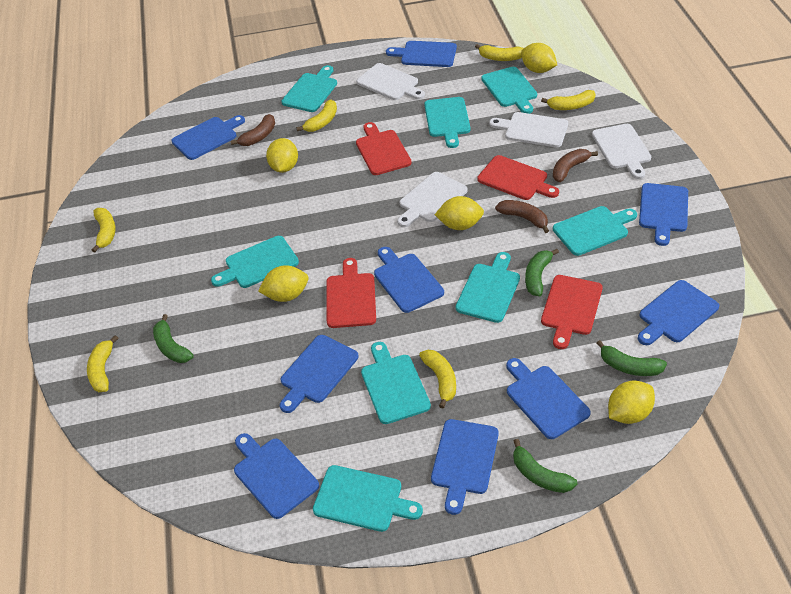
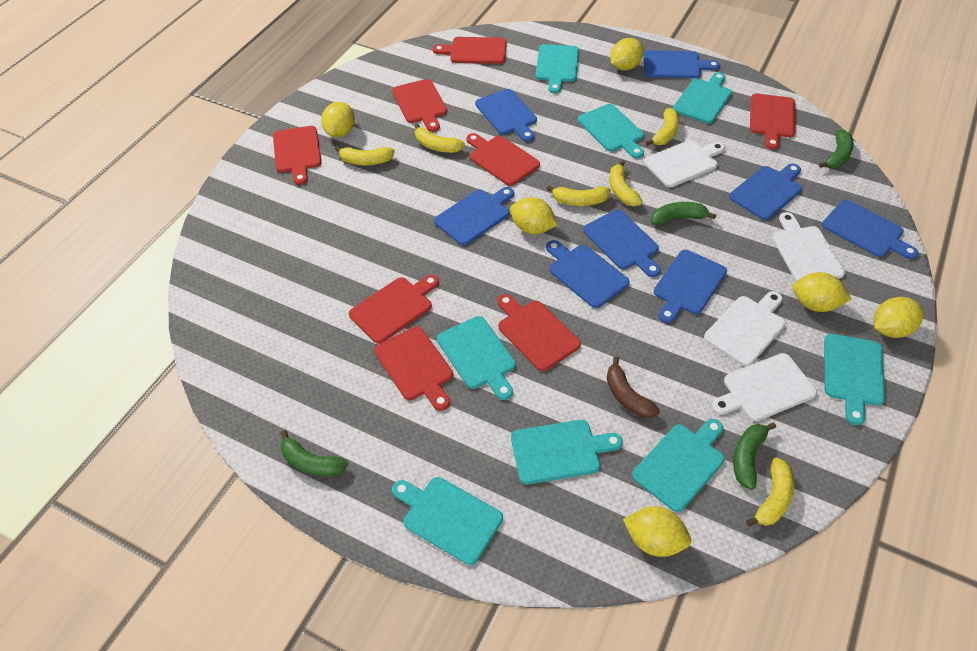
blue cutting board: 9 -> 8
brown banana: 3 -> 1
red cutting board: 4 -> 8
yellow lemon: 5 -> 6

